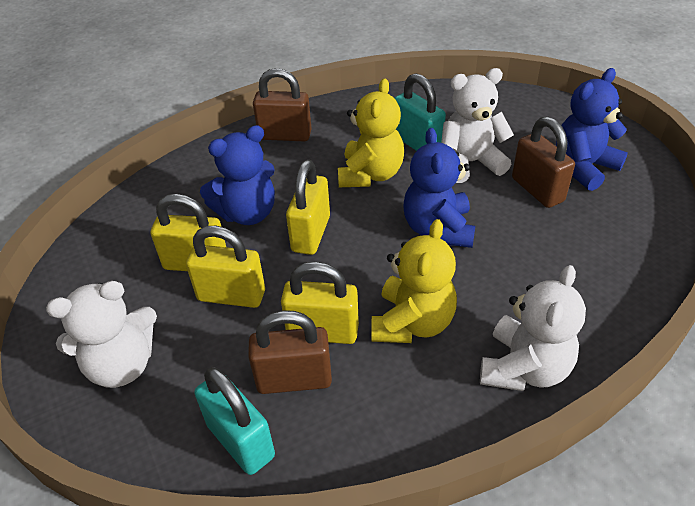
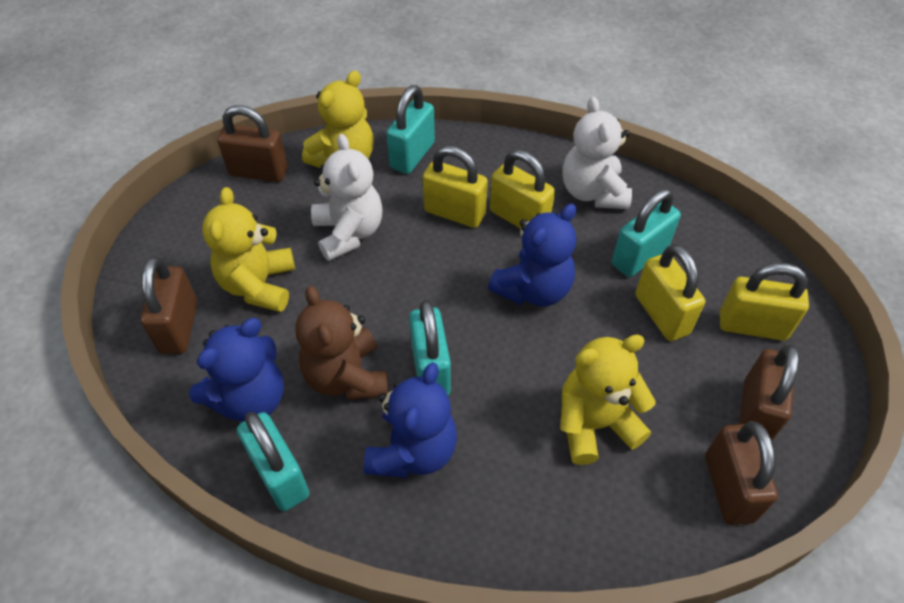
brown padlock: 3 -> 4
brown teddy bear: 0 -> 1
turquoise padlock: 2 -> 4
white teddy bear: 3 -> 2
yellow teddy bear: 2 -> 3

